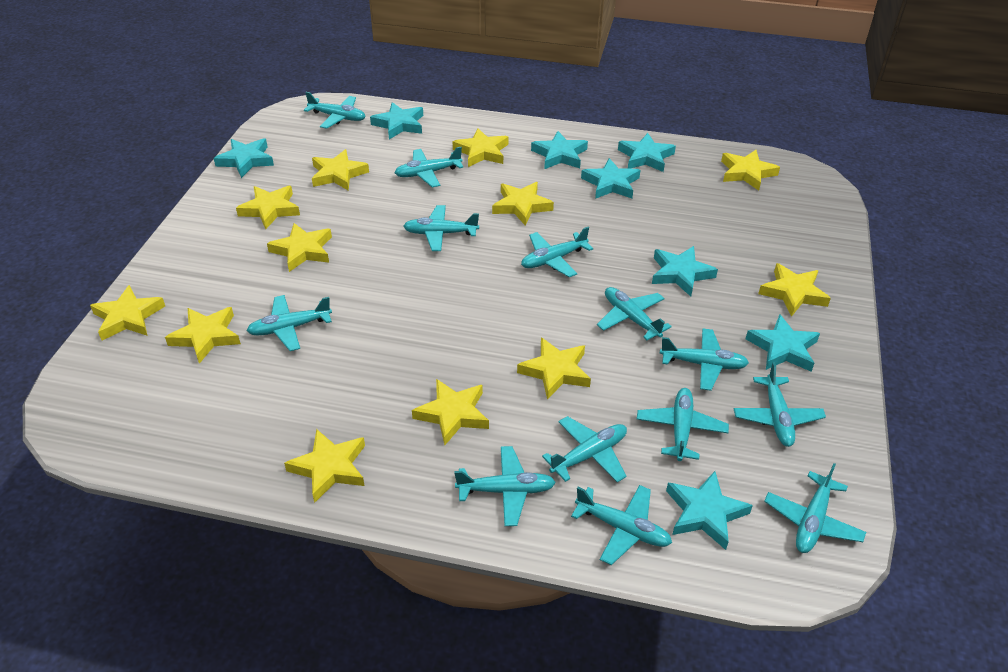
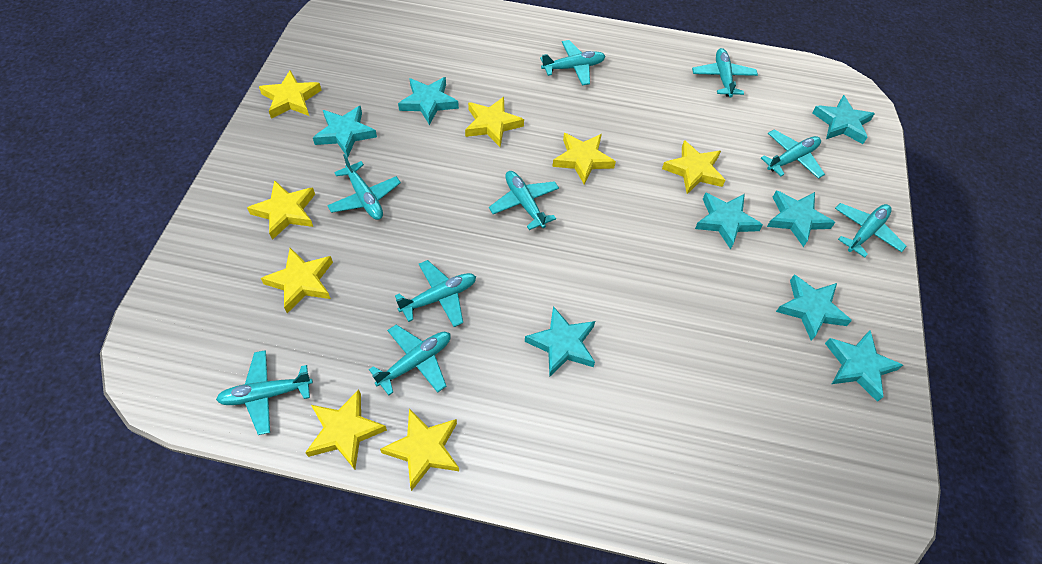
turquoise plane: 13 -> 9
yellow star: 12 -> 8

